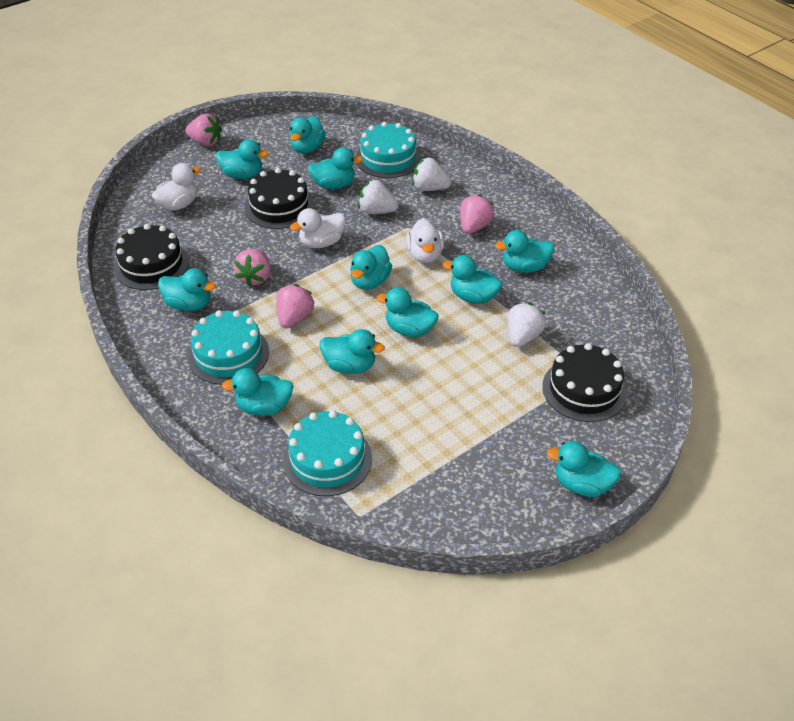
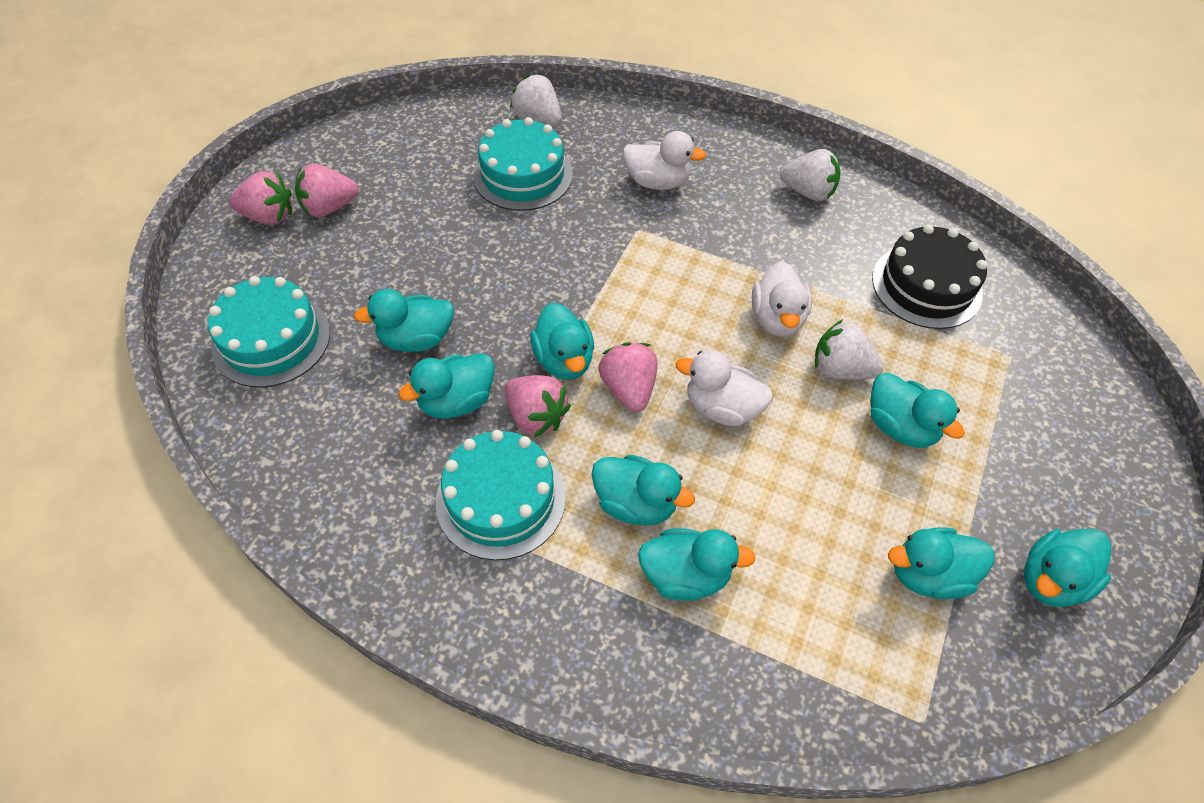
black cake: 3 -> 1
turquoise duck: 11 -> 8

